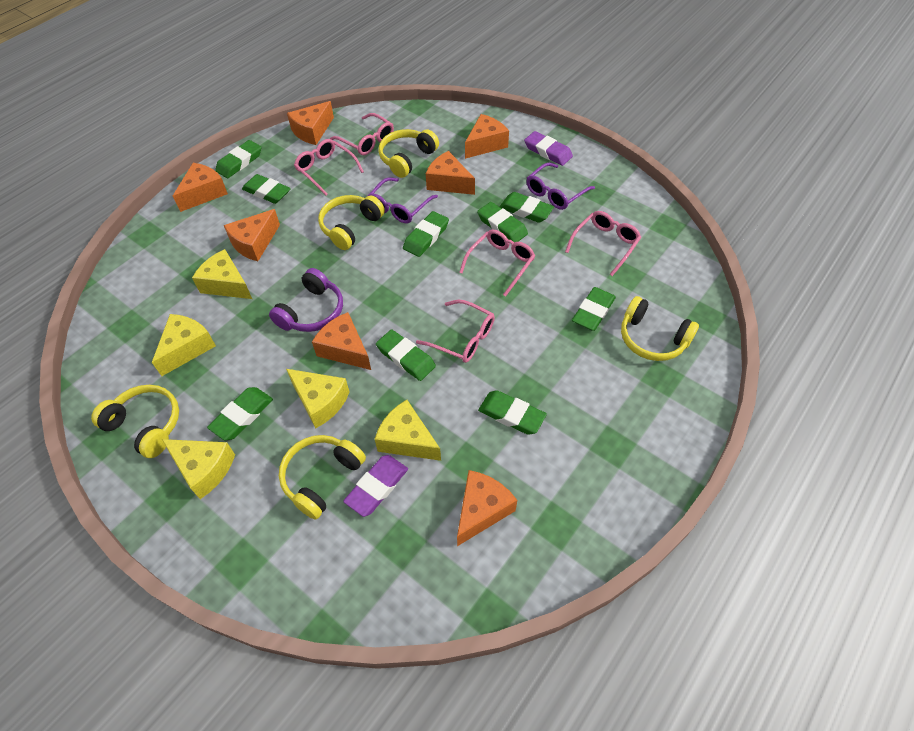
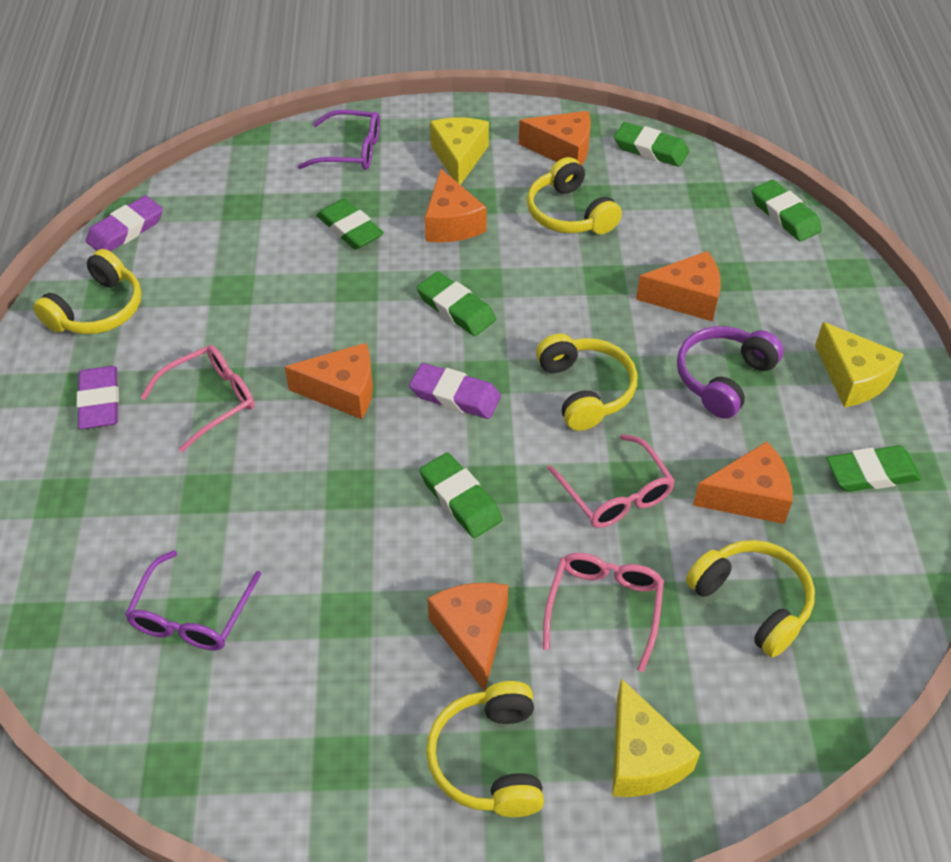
green eraser: 9 -> 6
orange cheese: 7 -> 6
pink glasses: 5 -> 3
purple eraser: 2 -> 3
yellow cheese: 5 -> 3

